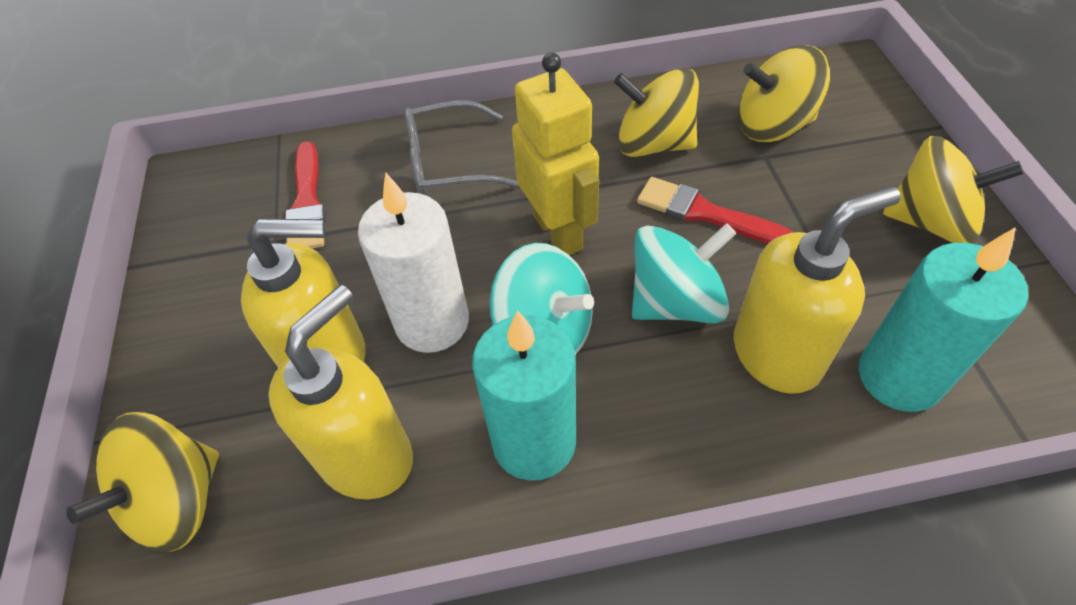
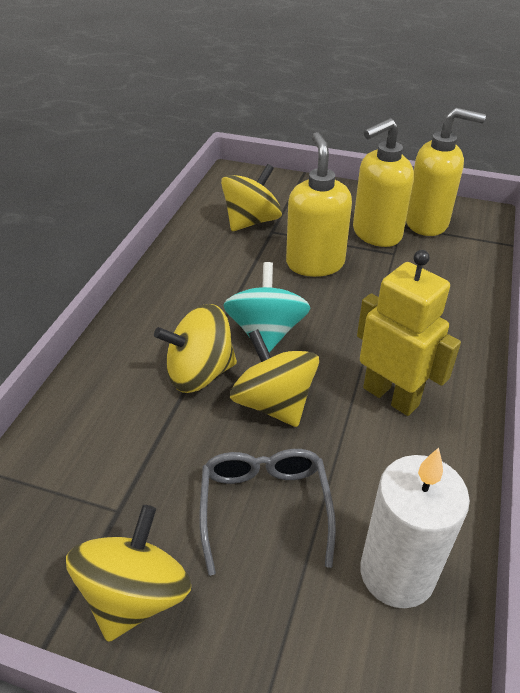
red brush: 2 -> 0
turquoise candle: 2 -> 0
turquoise spinning top: 2 -> 1

